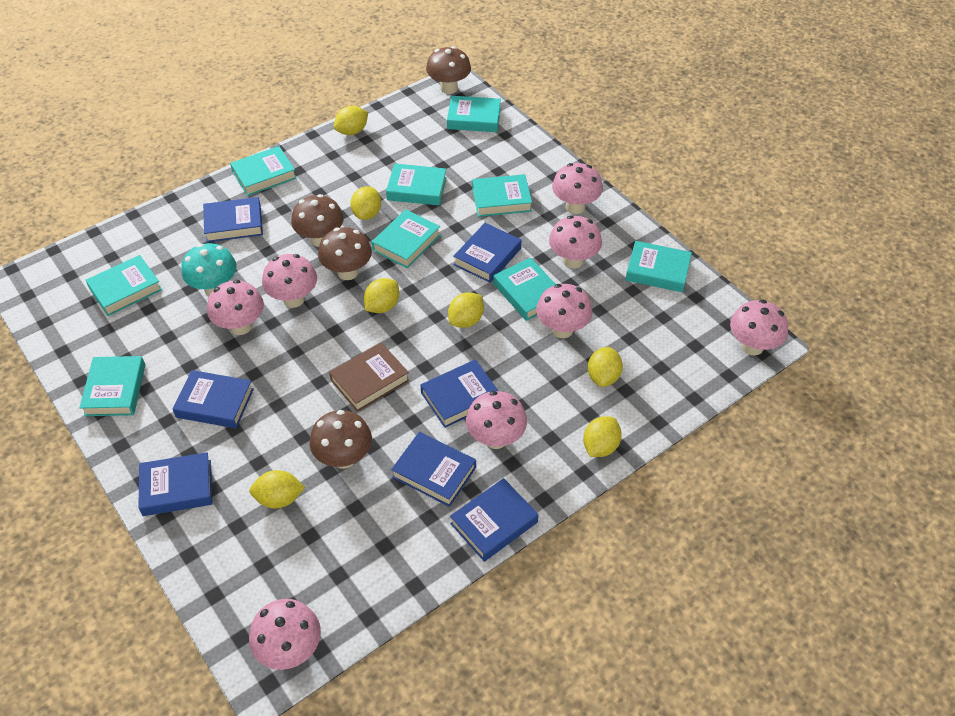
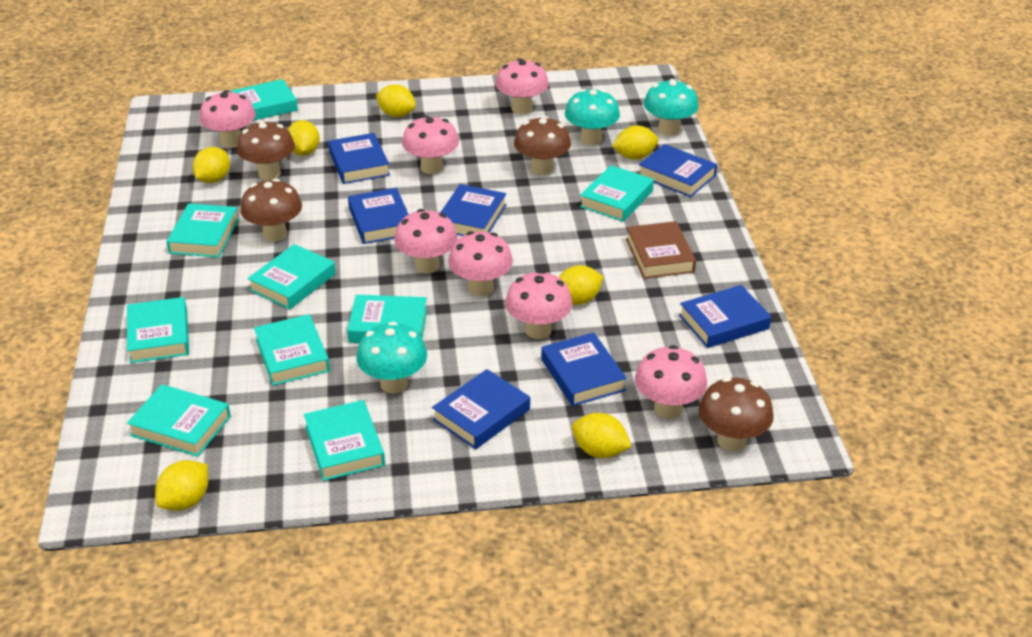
pink mushroom: 8 -> 7
turquoise mushroom: 1 -> 3

